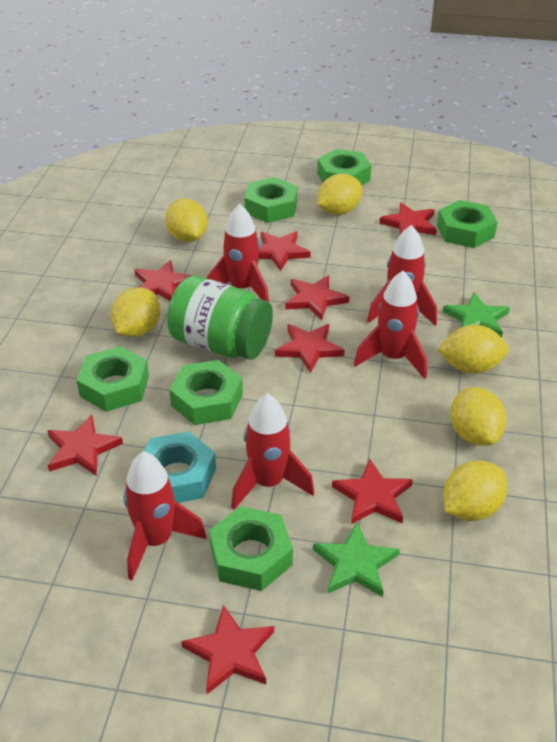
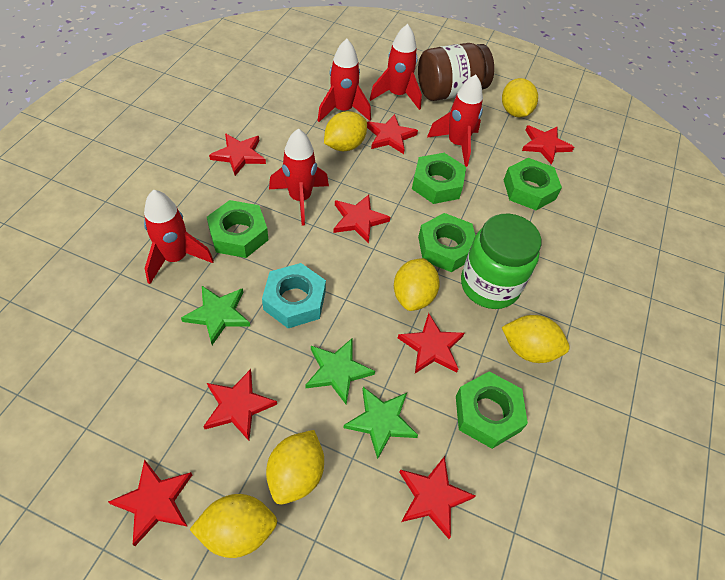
brown jar: 0 -> 1
green nut: 6 -> 5
green star: 2 -> 3

